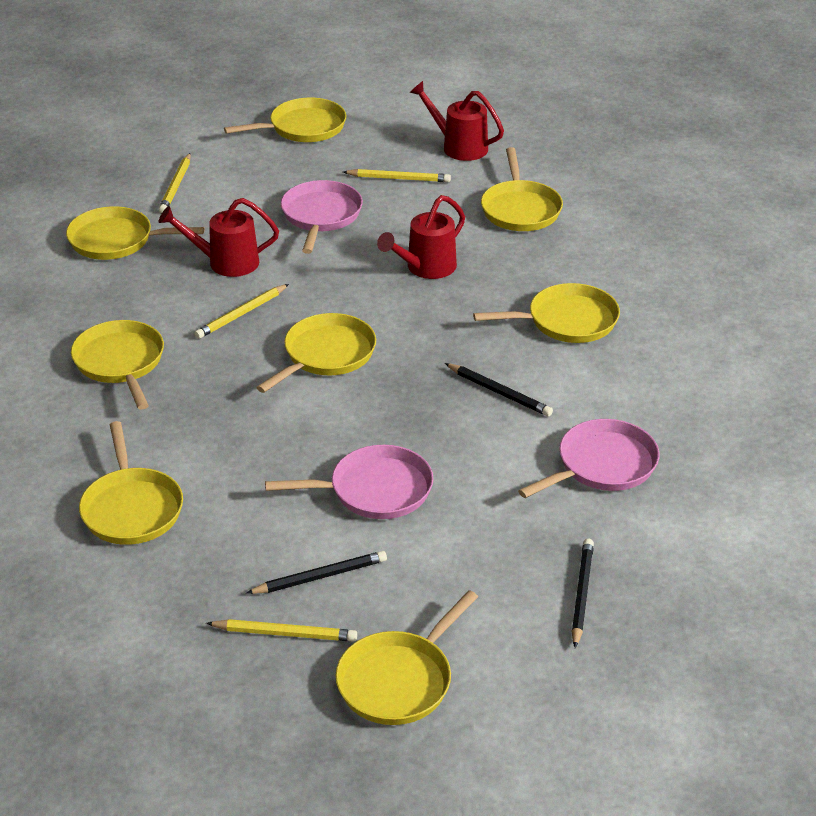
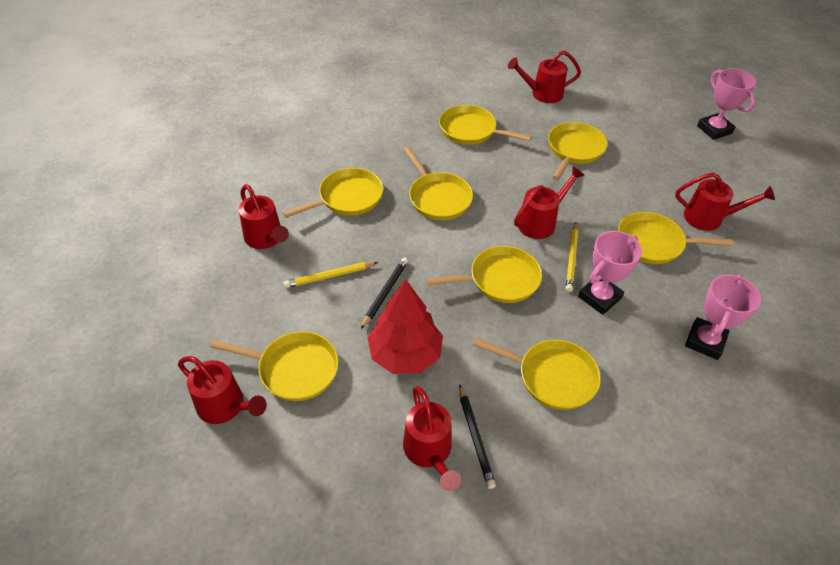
black pencil: 3 -> 2
pink pan: 3 -> 0
pink trophy: 0 -> 3
red tree: 0 -> 1
red watering can: 3 -> 6
yellow pencil: 4 -> 2

